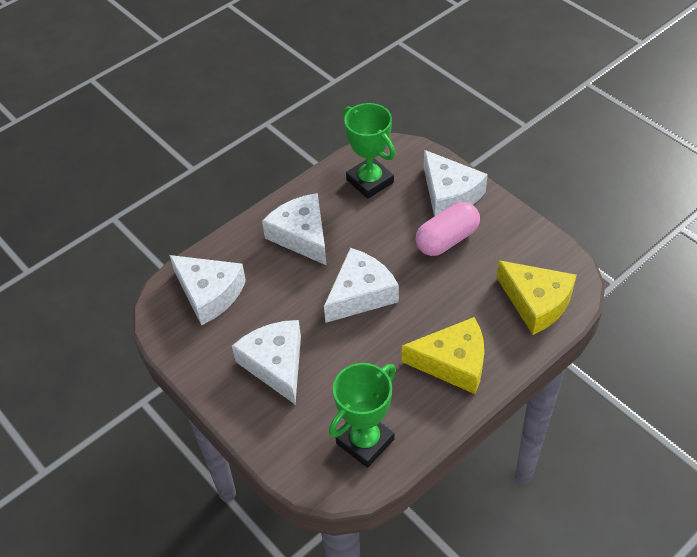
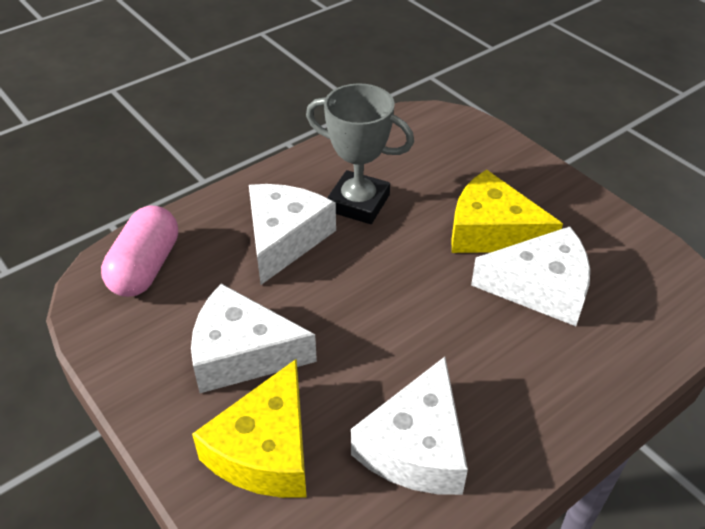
green trophy: 2 -> 0
grey trophy: 0 -> 1
white cheese: 5 -> 4

